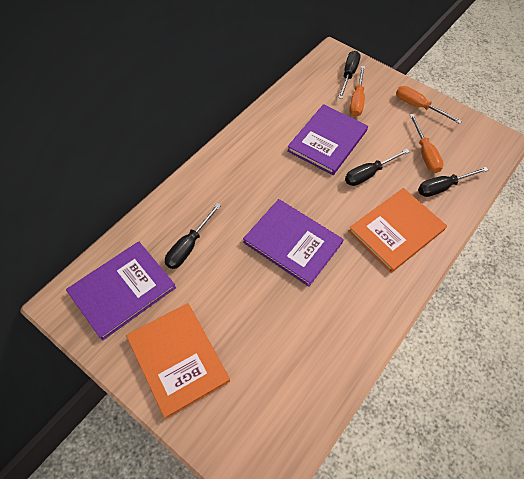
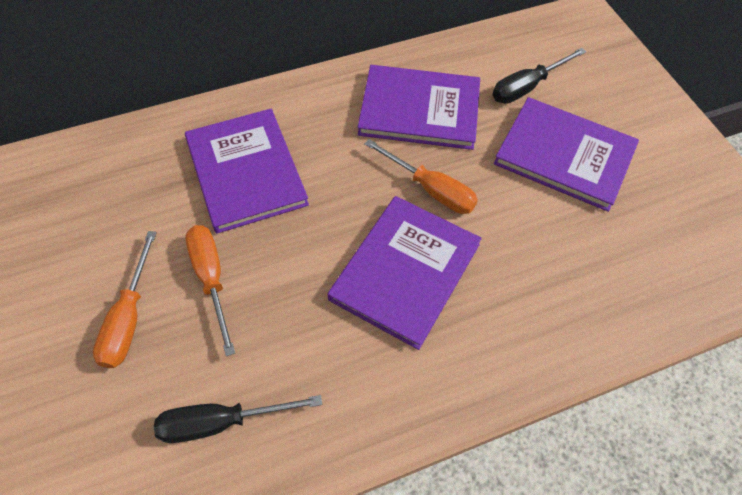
black screwdriver: 4 -> 2
orange book: 2 -> 0
purple book: 3 -> 4

